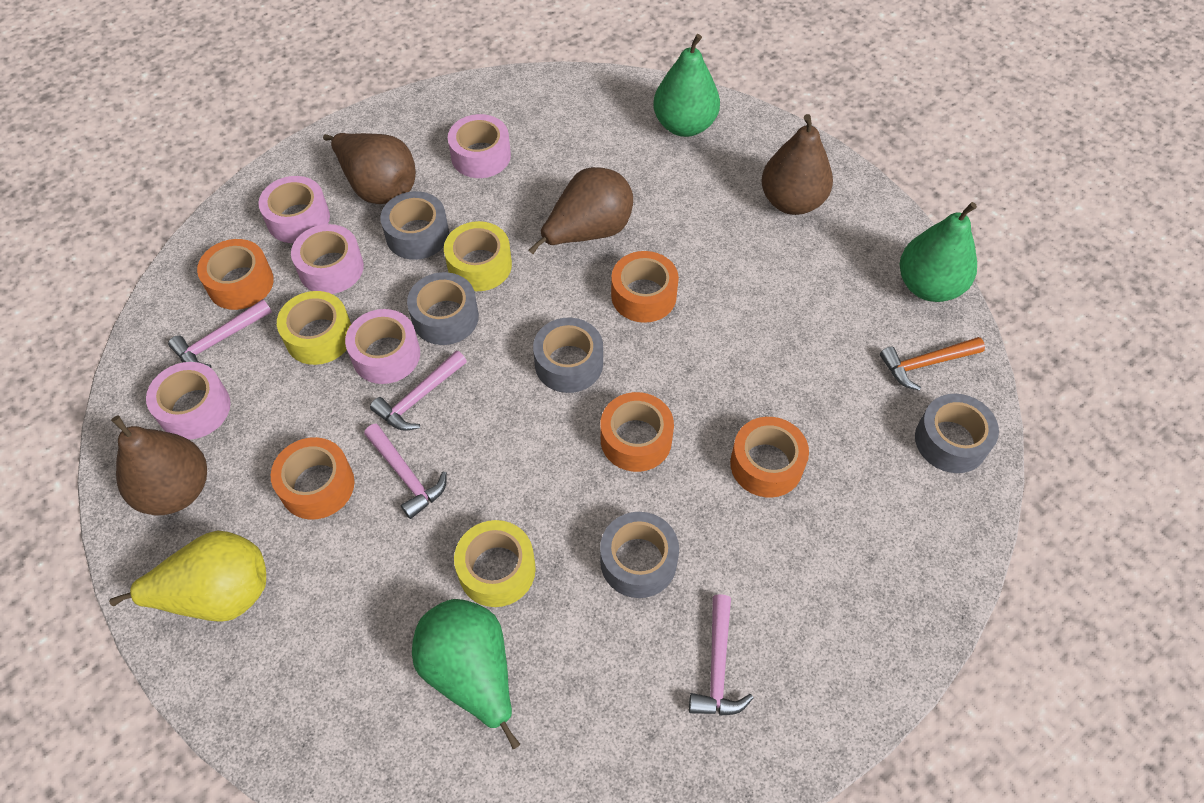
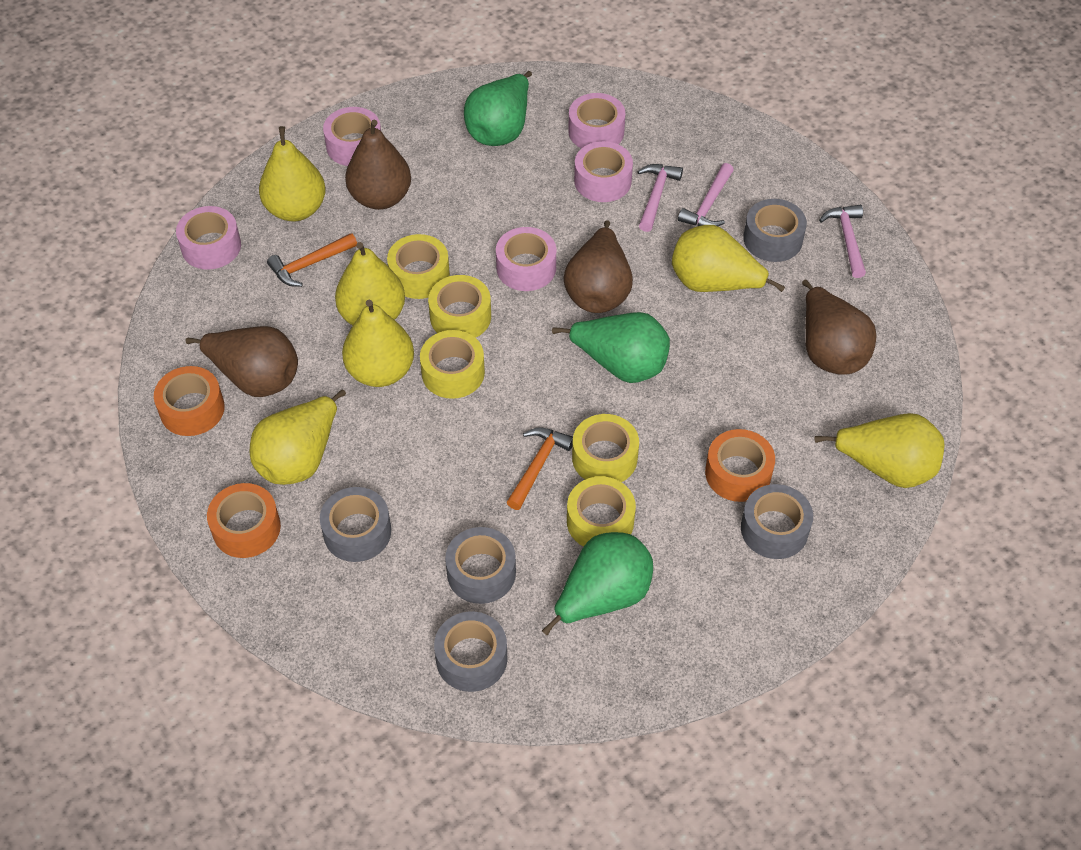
orange hammer: 1 -> 2
orange tape: 5 -> 3
pink hammer: 4 -> 3
yellow pear: 1 -> 6
yellow tape: 3 -> 5

